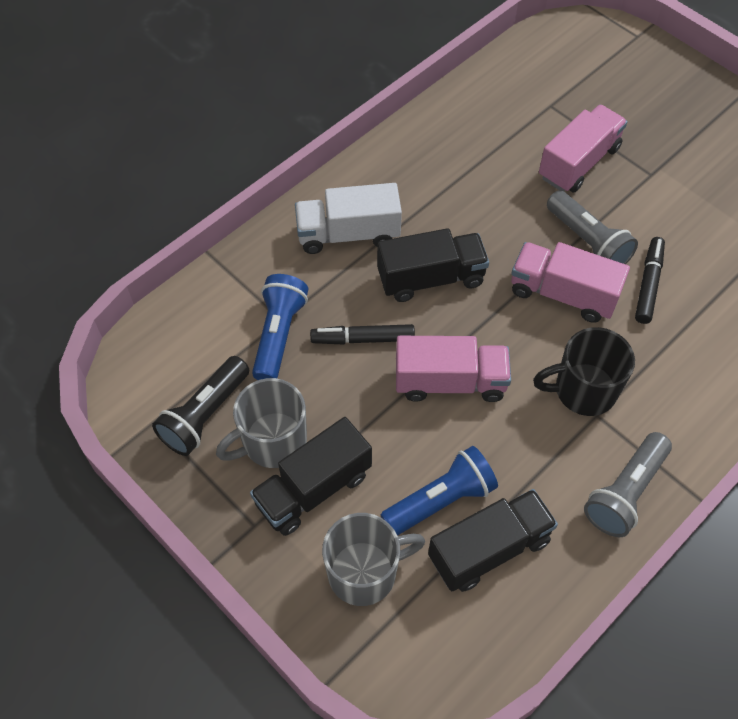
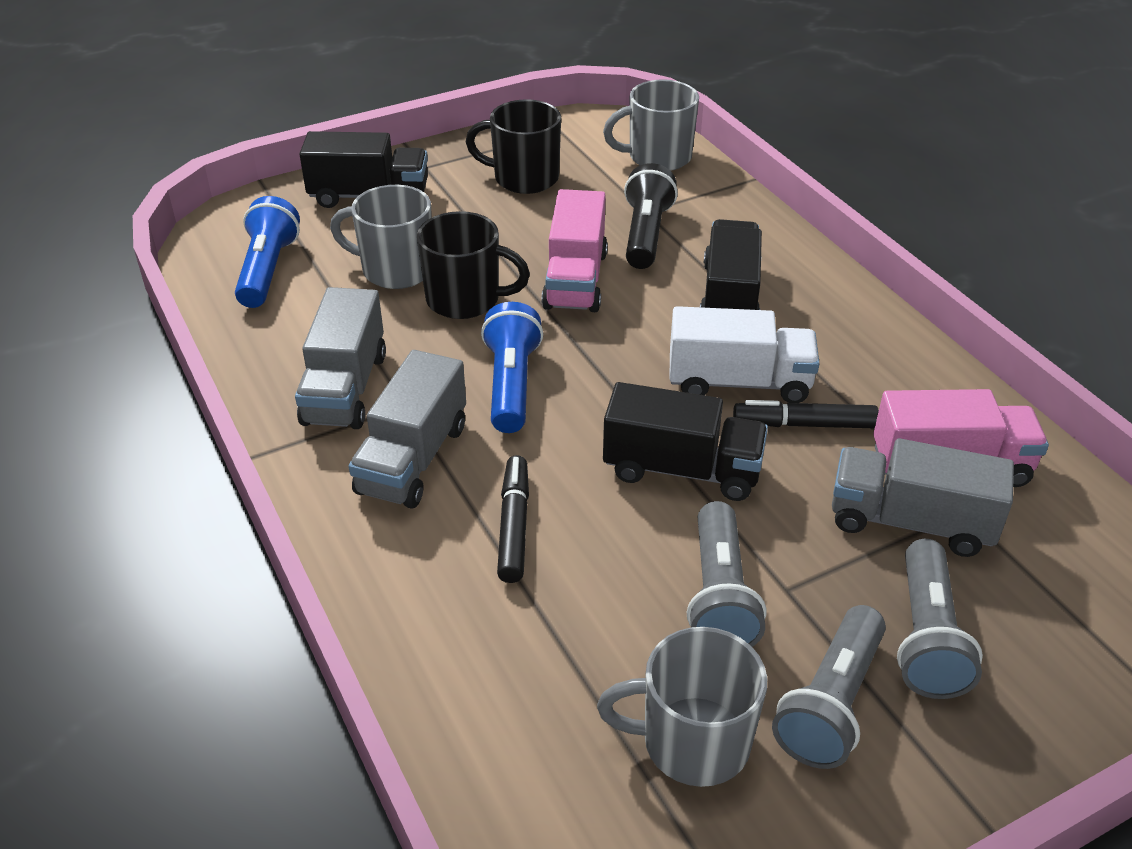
black mug: 1 -> 2
grey flashlight: 2 -> 3
grey mug: 2 -> 3
grey truck: 0 -> 3
pink truck: 3 -> 2

